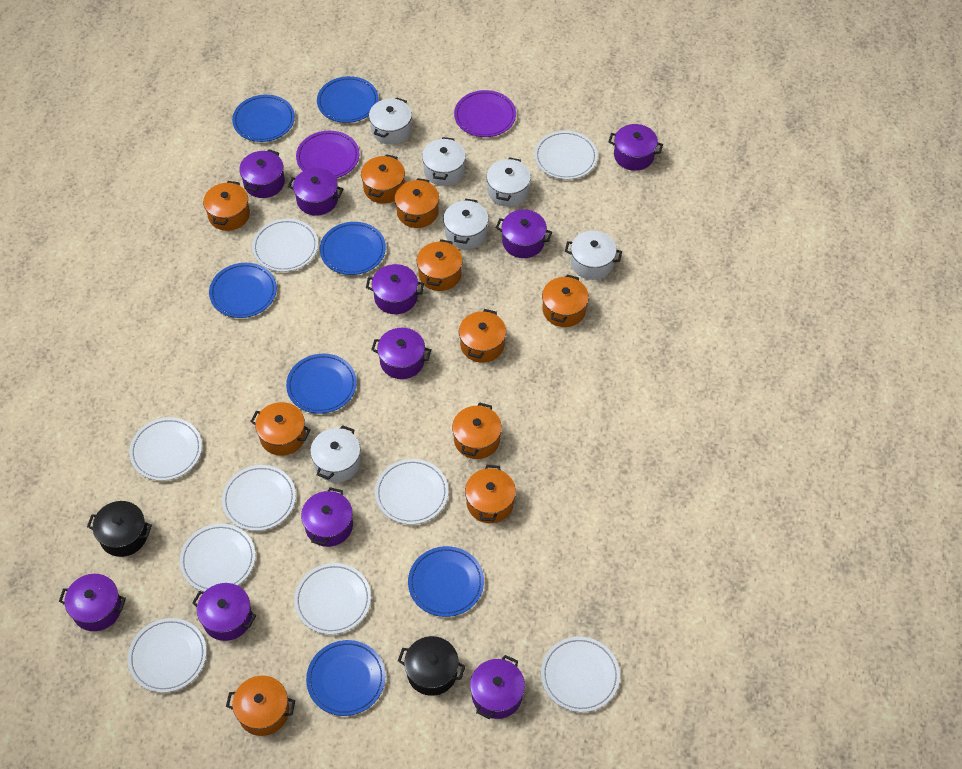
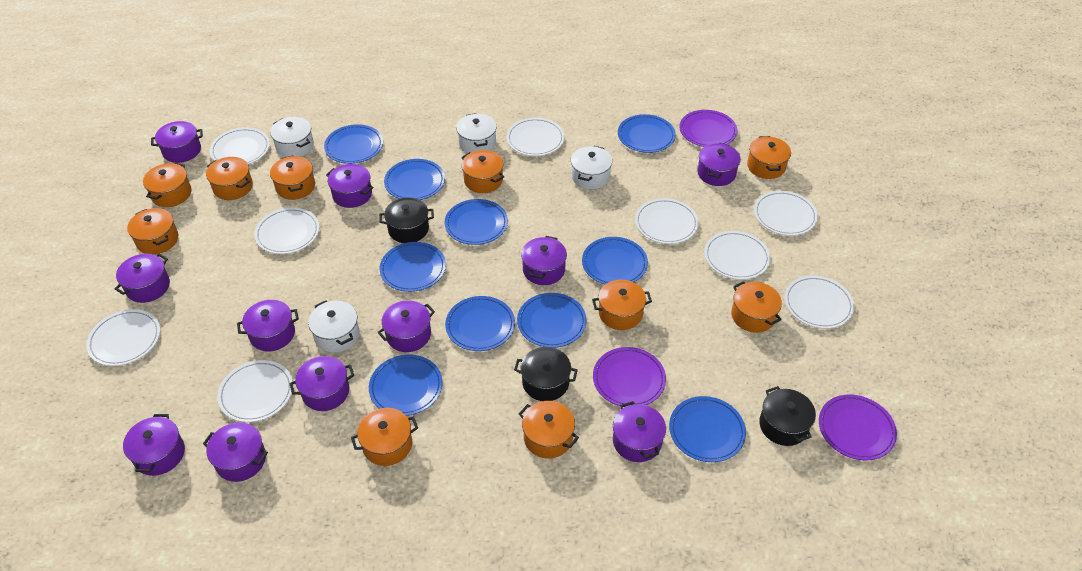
black pot: 2 -> 3
blue plate: 7 -> 10
purple plate: 2 -> 3
purple pot: 10 -> 11
white pot: 6 -> 4

